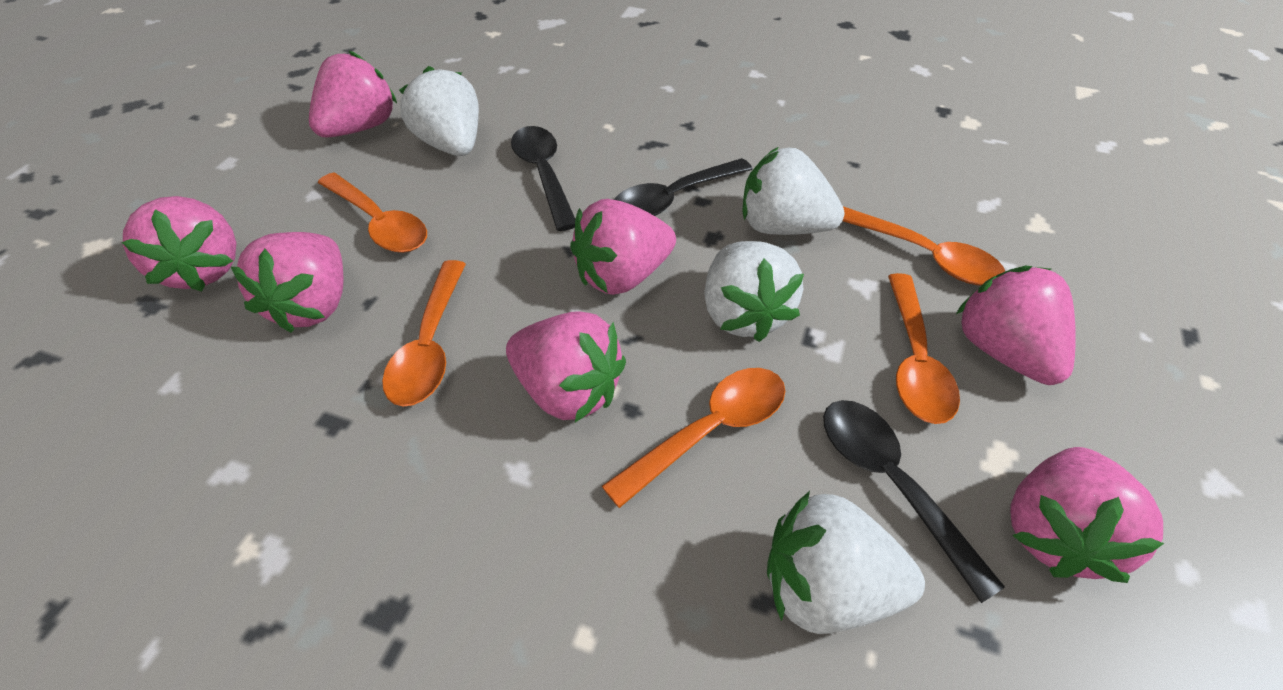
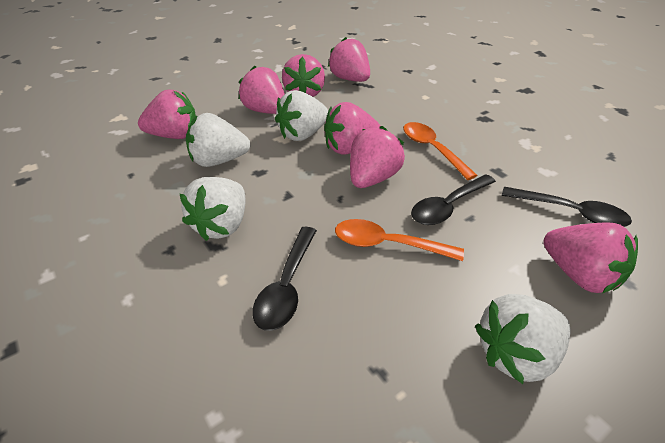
orange spoon: 5 -> 2

